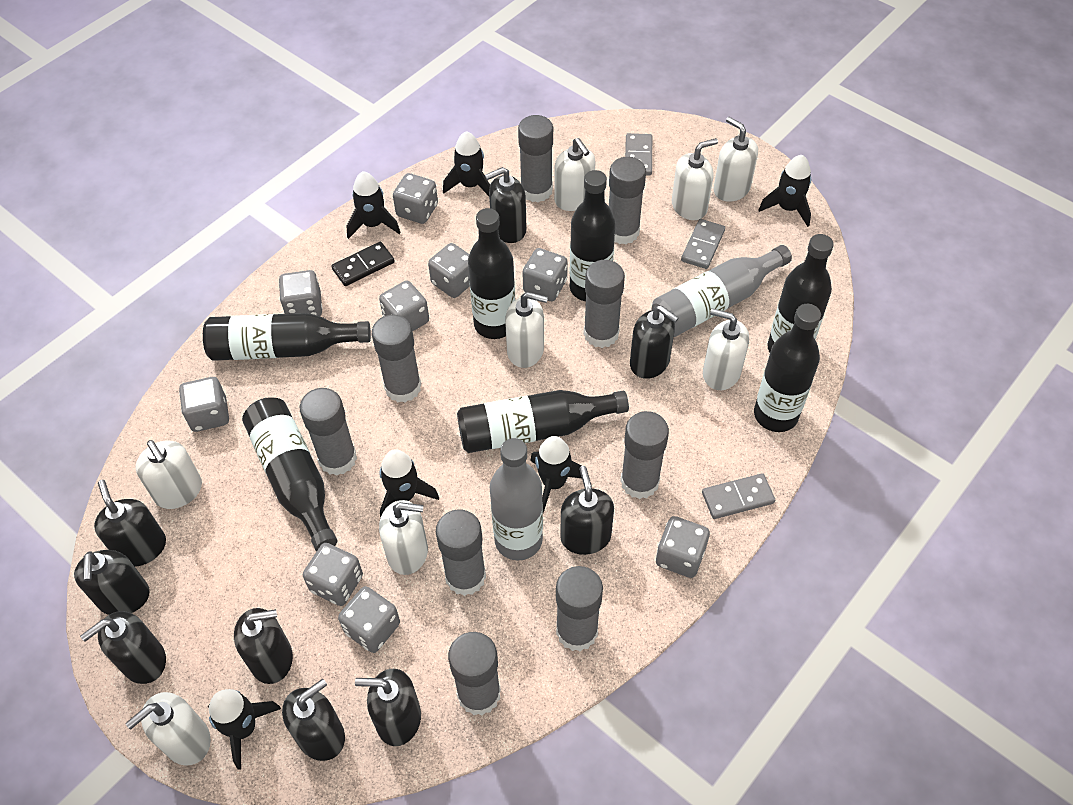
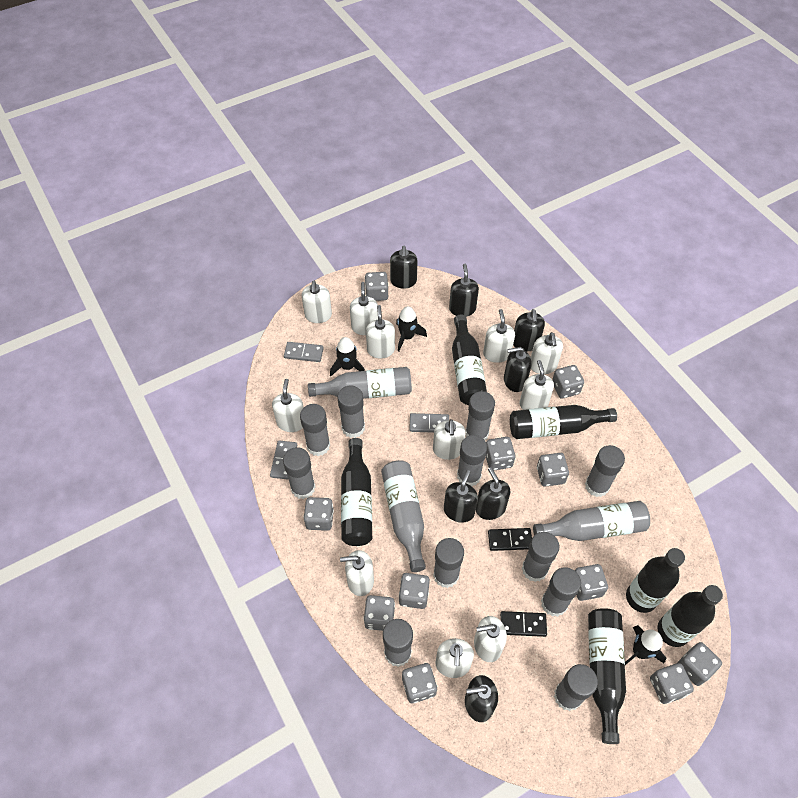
black bottle: 7 -> 6
black domino: 1 -> 2
black rocket: 6 -> 3
black soap dispenser: 9 -> 7
grey bottle: 2 -> 3
grey dice: 9 -> 11
grey glue stick: 9 -> 11
white soap dispenser: 8 -> 11

